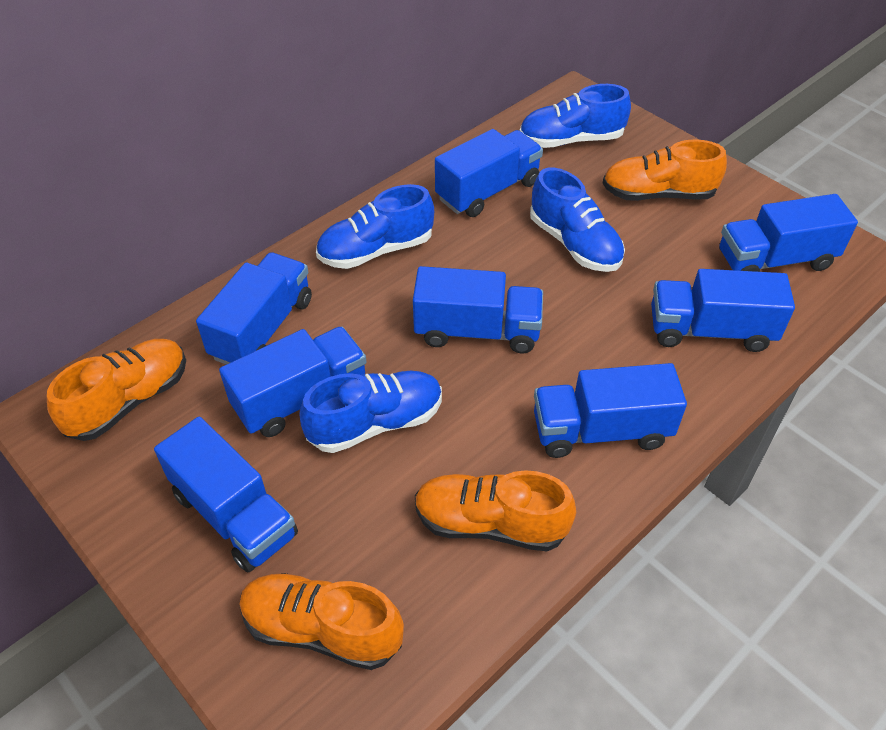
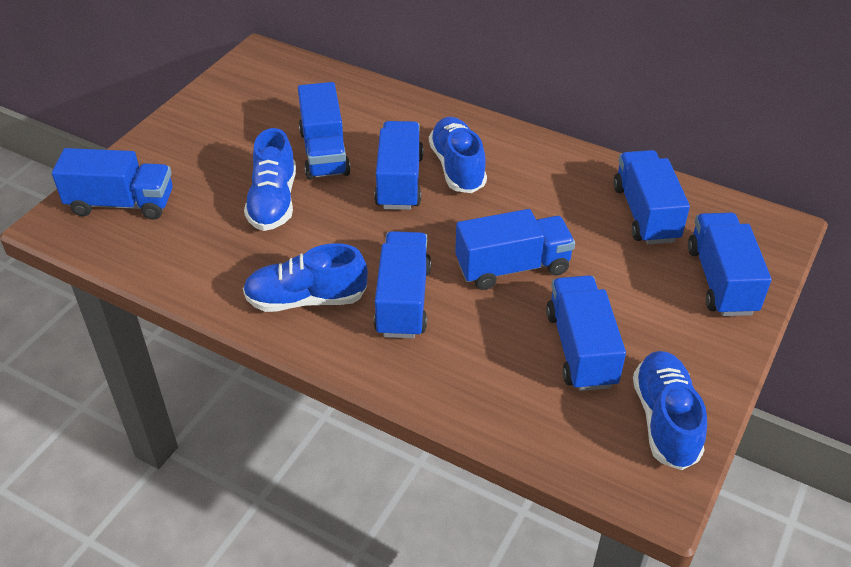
orange shoe: 4 -> 0

